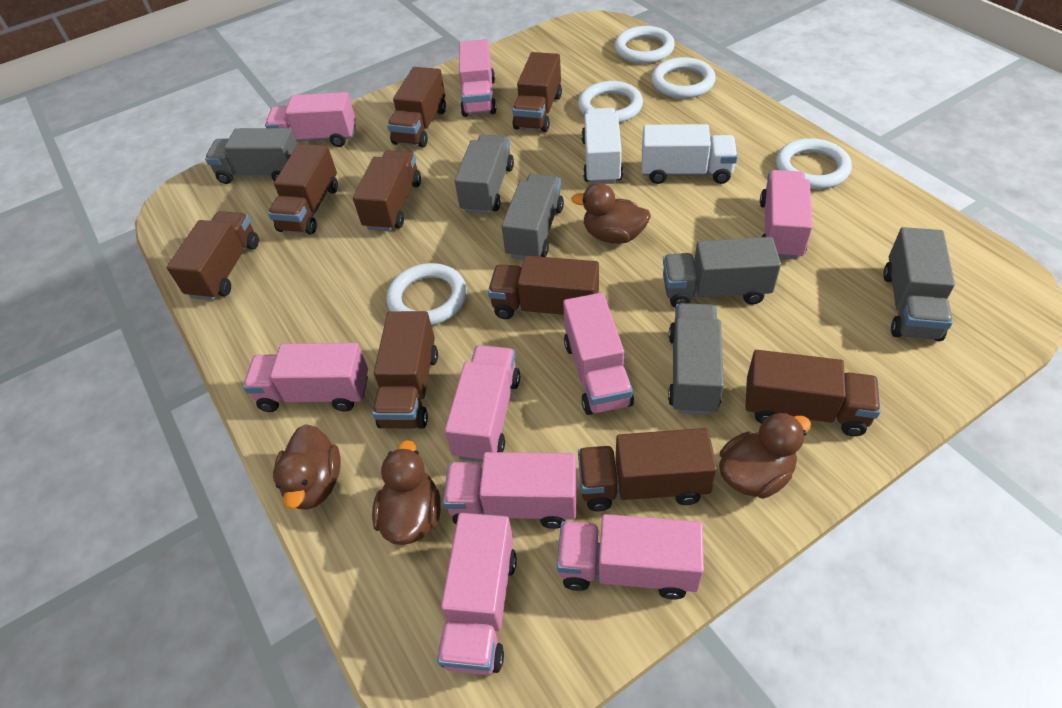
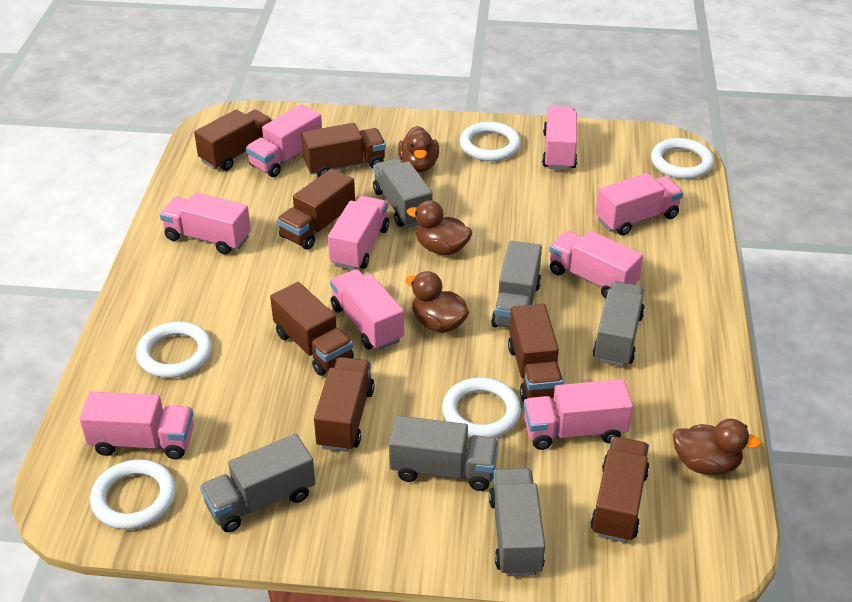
brown truck: 9 -> 7
white truck: 2 -> 0

